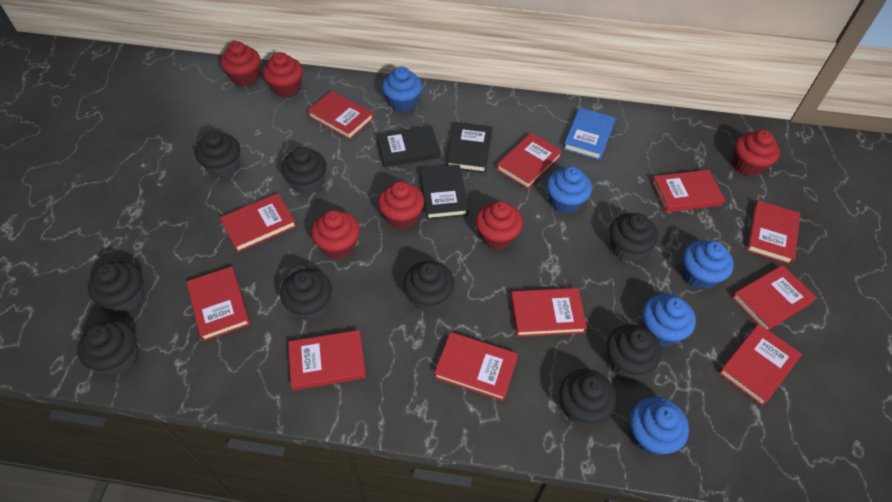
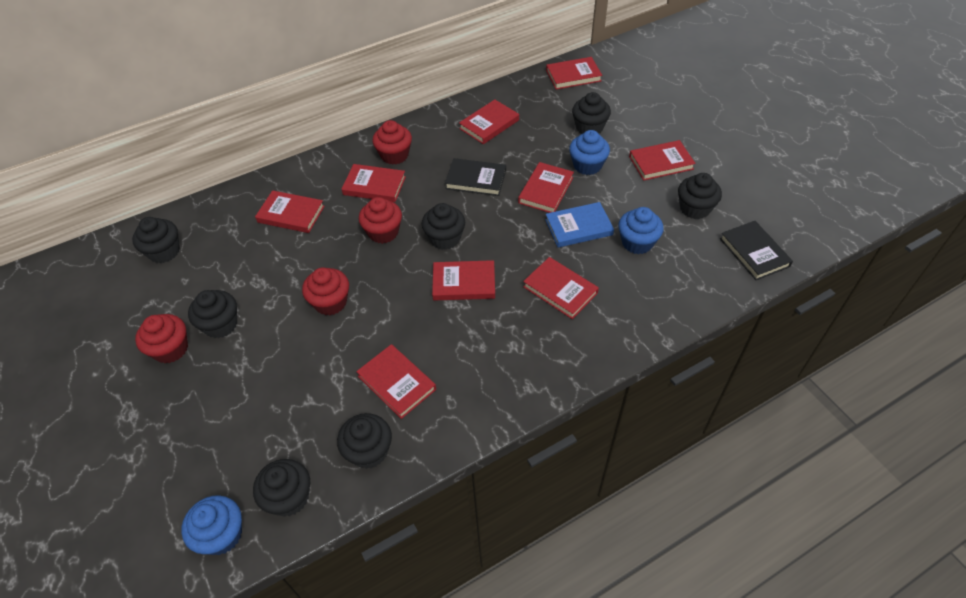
black book: 3 -> 2
black cupcake: 9 -> 7
blue cupcake: 5 -> 3
red book: 11 -> 9
red cupcake: 6 -> 4

